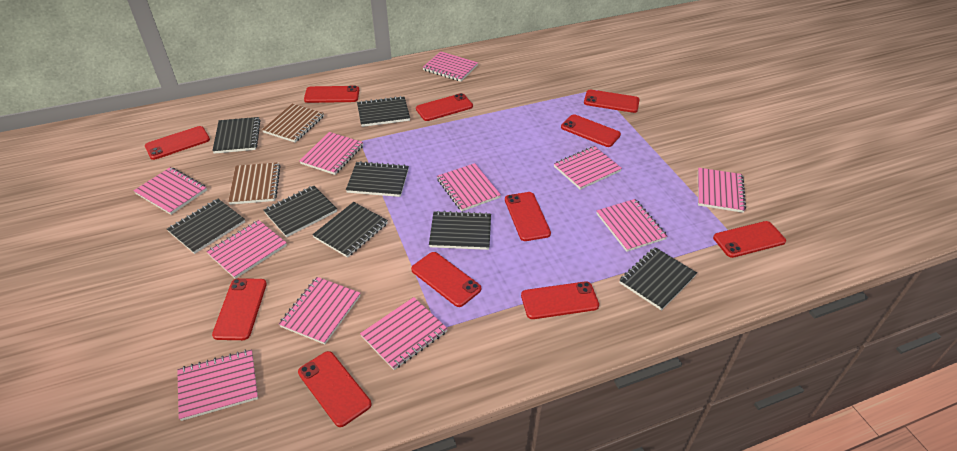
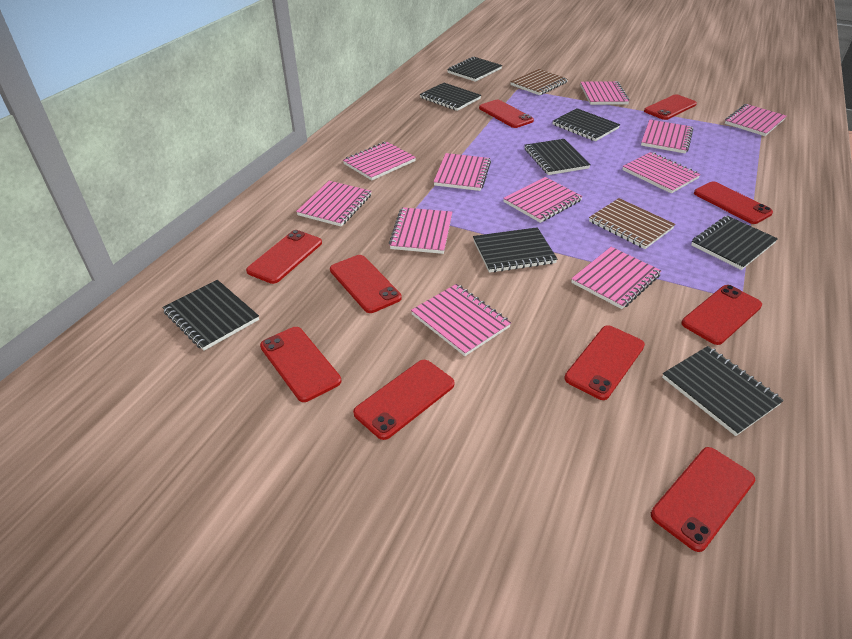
red phone: 11 -> 10

